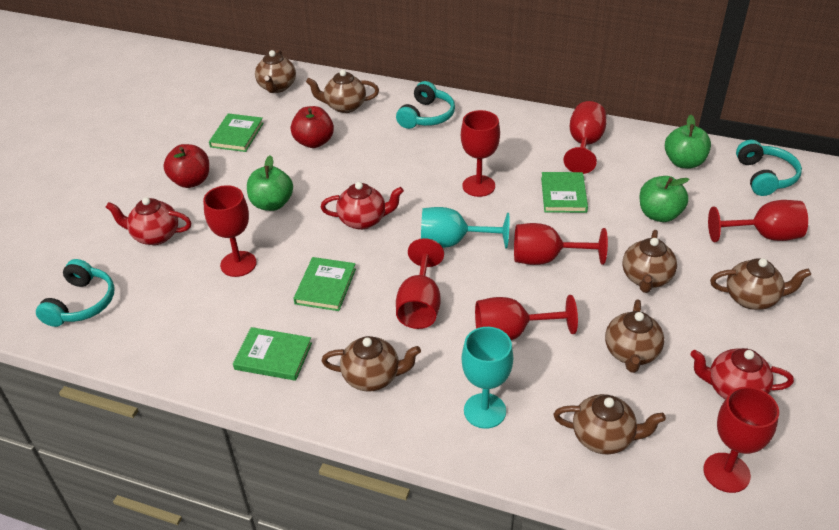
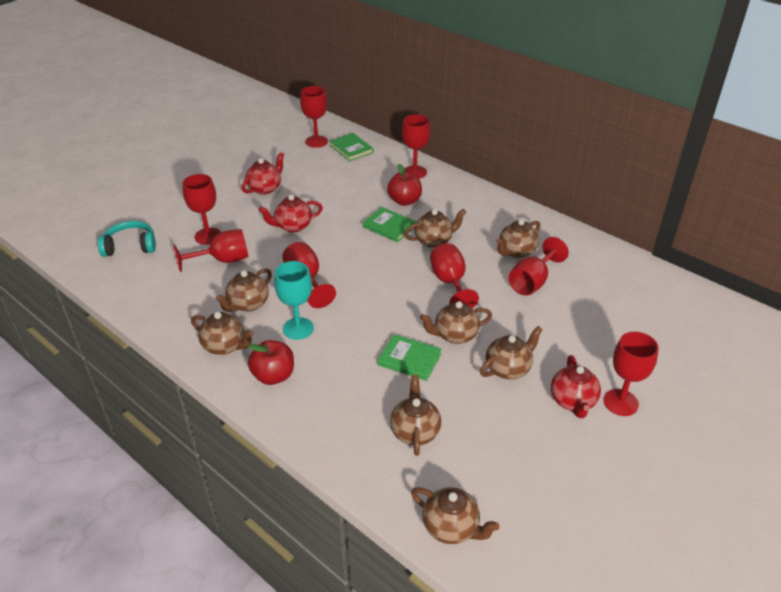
brown teapot: 7 -> 8
green apple: 3 -> 0
green book: 4 -> 3
turquoise goblet: 2 -> 1
turquoise headphones: 3 -> 1

